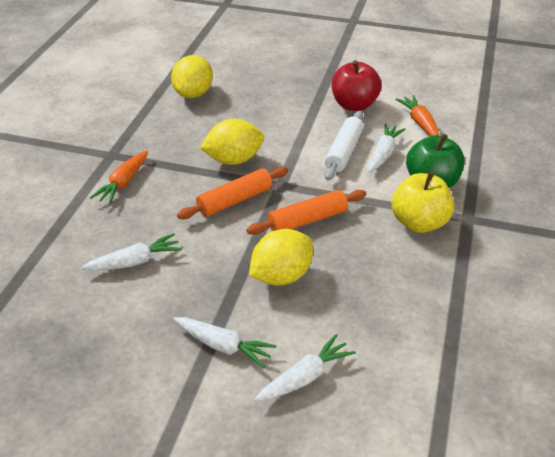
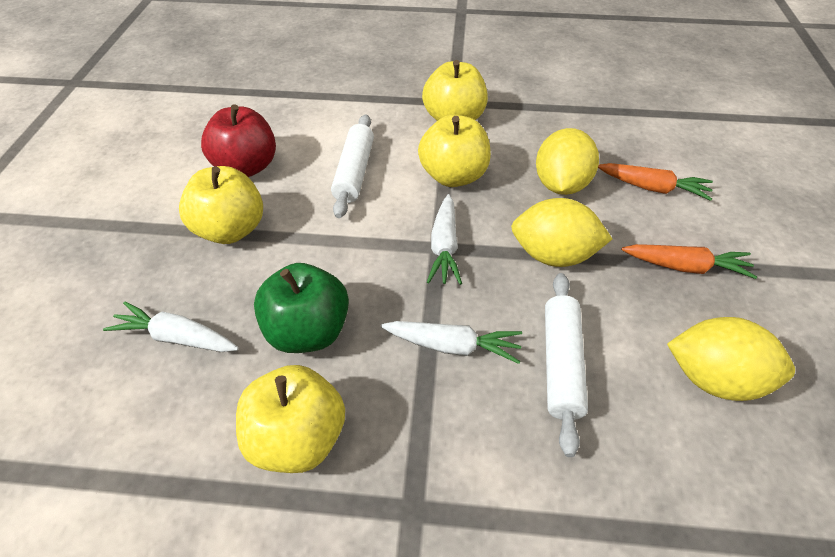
orange rolling pin: 2 -> 0
white carrot: 4 -> 3
white rolling pin: 1 -> 2
yellow apple: 1 -> 4

